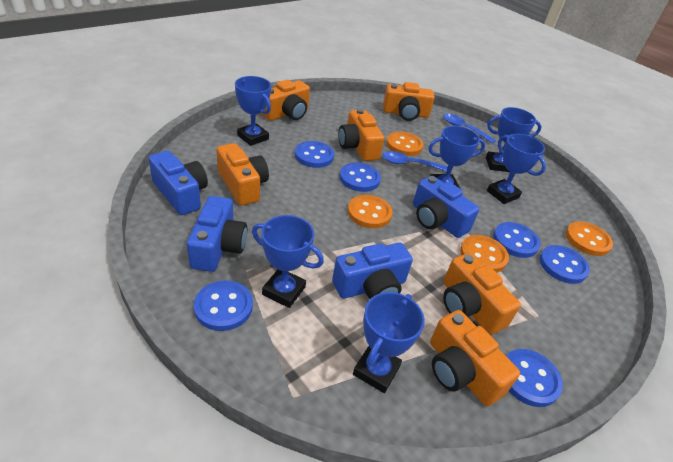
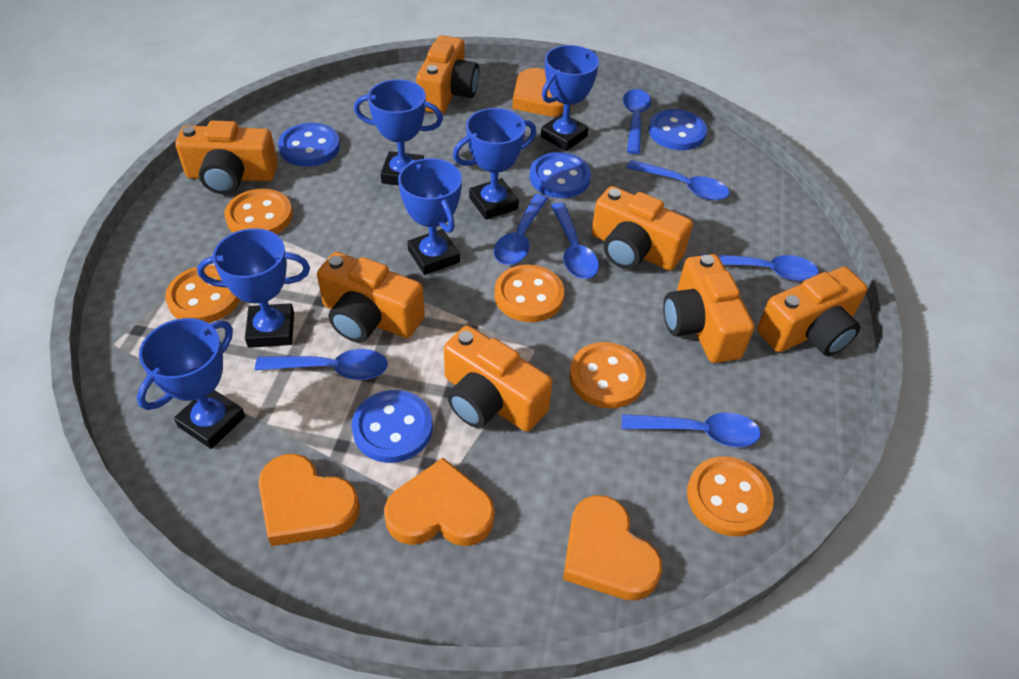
blue button: 6 -> 4
blue camera: 4 -> 0
blue spoon: 2 -> 7
orange button: 4 -> 5
orange camera: 6 -> 7
orange heart: 0 -> 4

